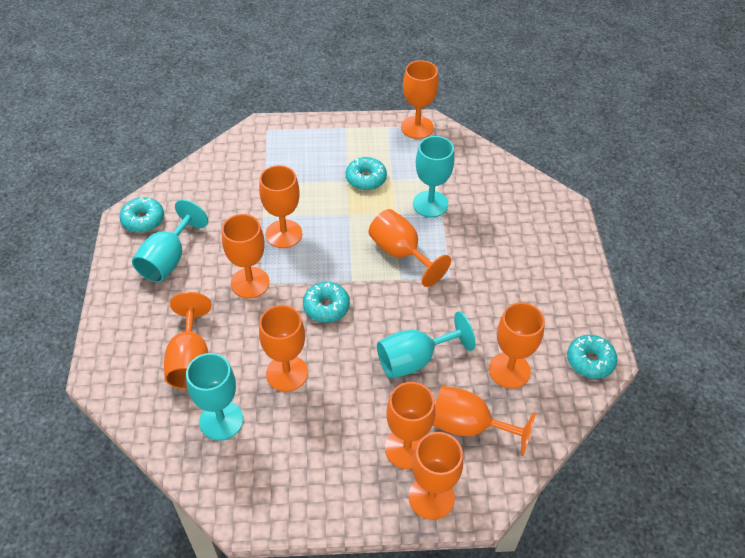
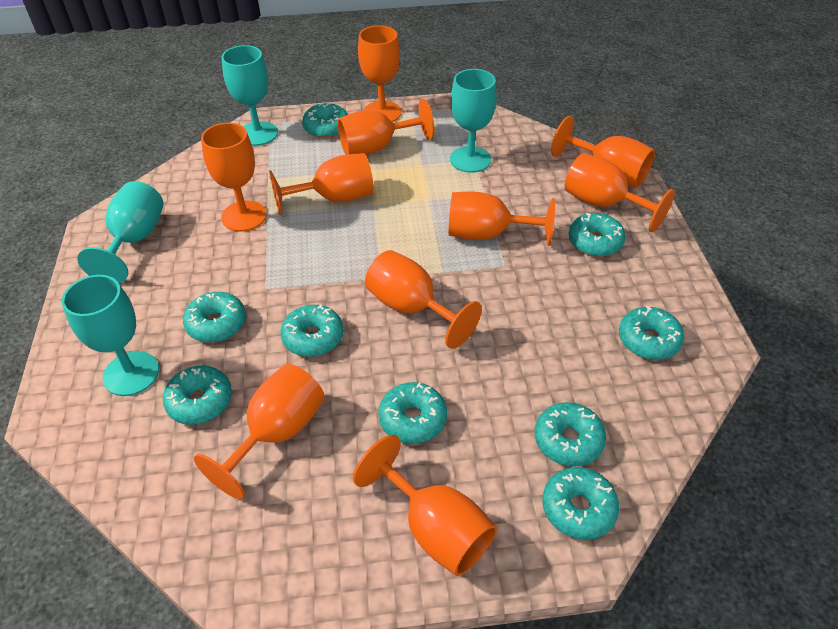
turquoise donut: 4 -> 9

